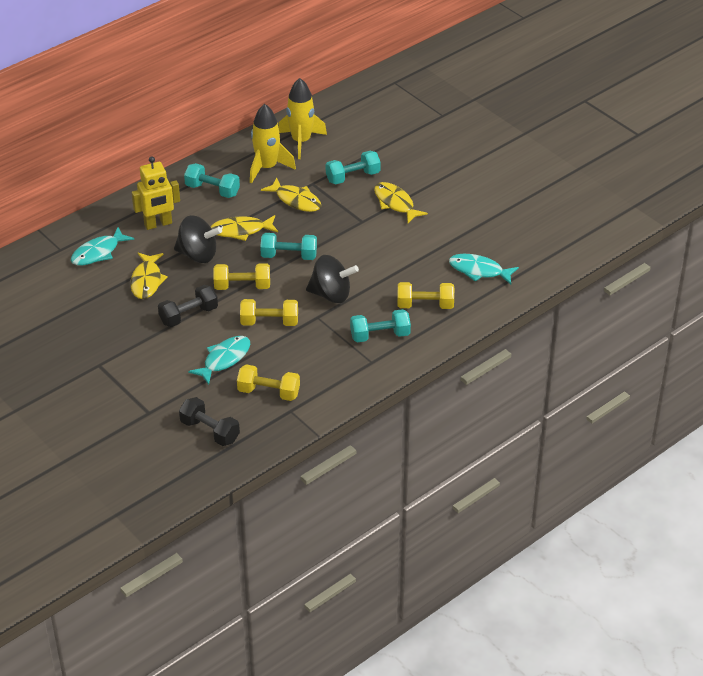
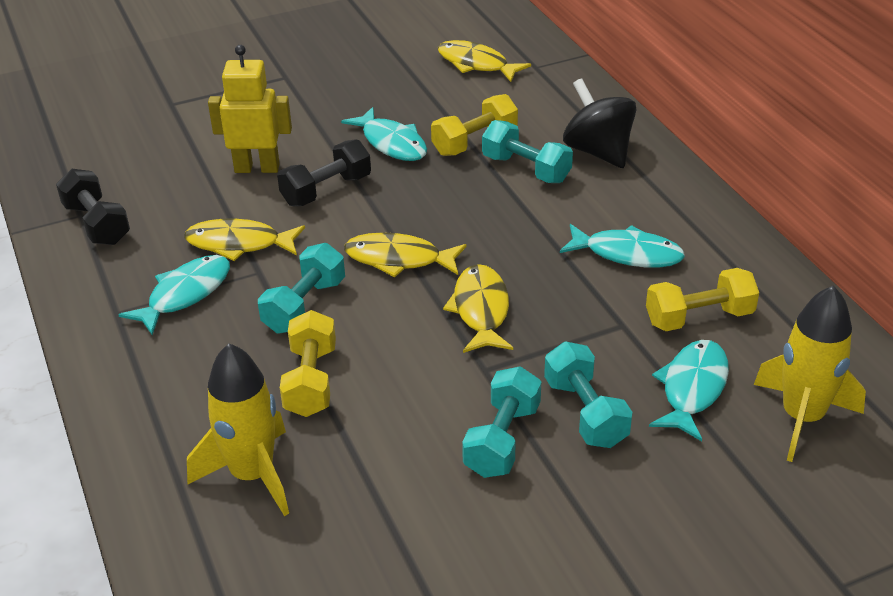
black spinning top: 2 -> 1
turquoise fish: 3 -> 4
yellow dumbbell: 4 -> 3

